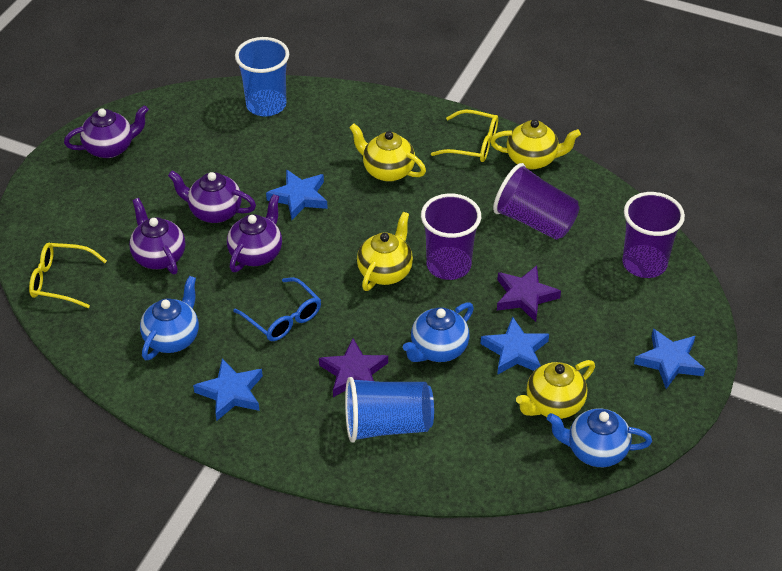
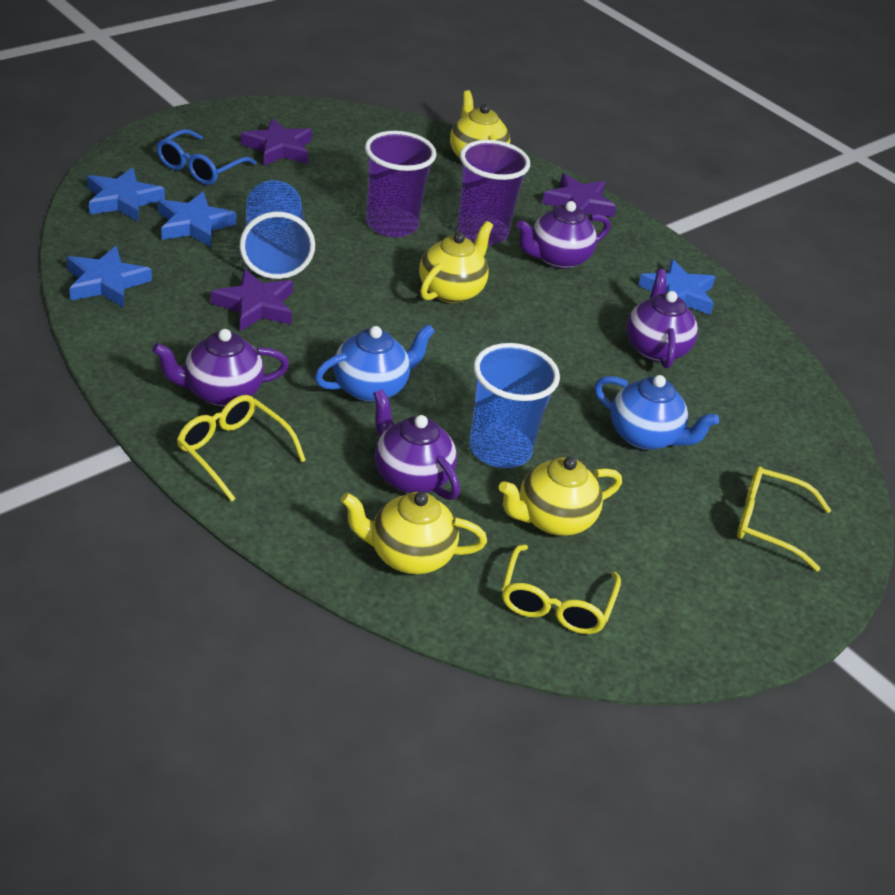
blue teapot: 3 -> 2
purple cup: 3 -> 2
purple star: 2 -> 3
yellow glasses: 2 -> 3

